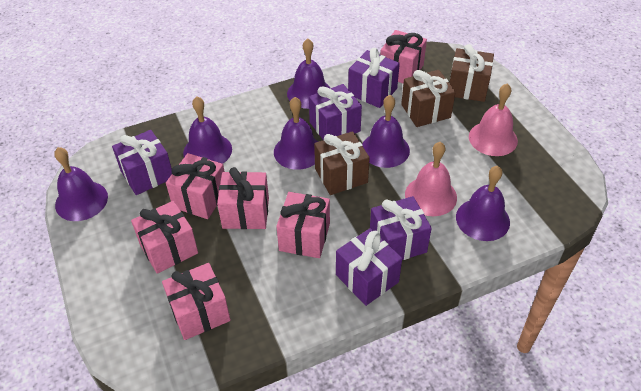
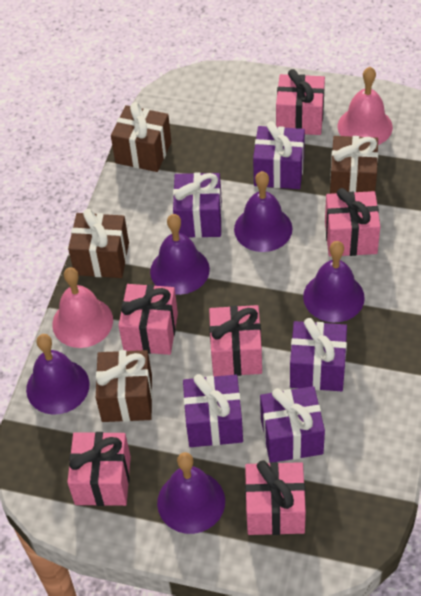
brown gift: 3 -> 4
purple bell: 6 -> 5

